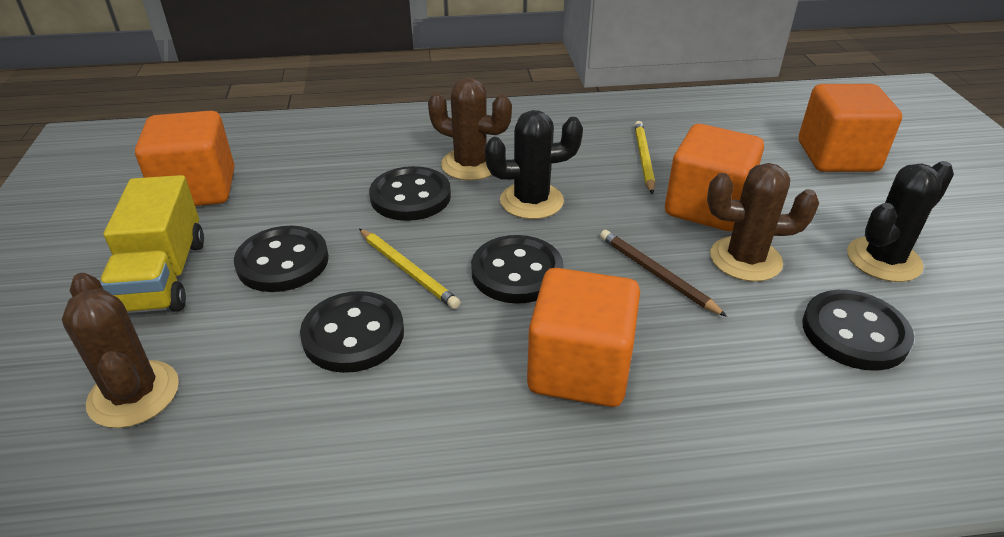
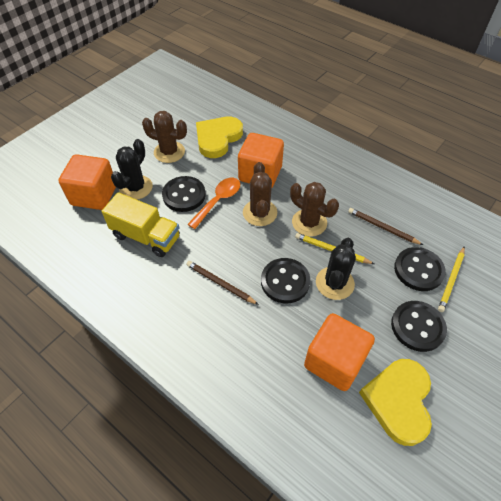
black button: 5 -> 4
brown pencil: 1 -> 2
orange cube: 4 -> 3
orange spoon: 0 -> 1
yellow heart: 0 -> 2

